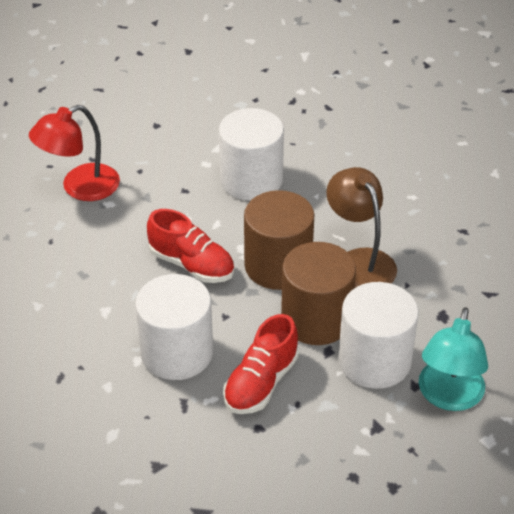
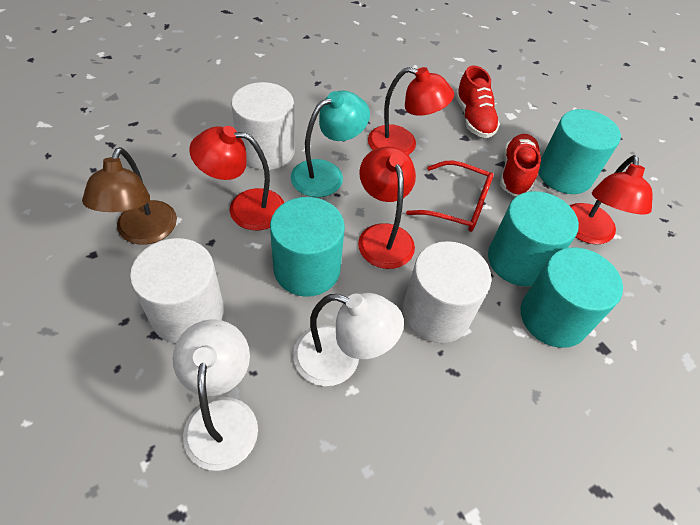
brown cylinder: 2 -> 0
red glasses: 0 -> 1
red lamp: 1 -> 4
turquoise cylinder: 0 -> 4
white lamp: 0 -> 2

